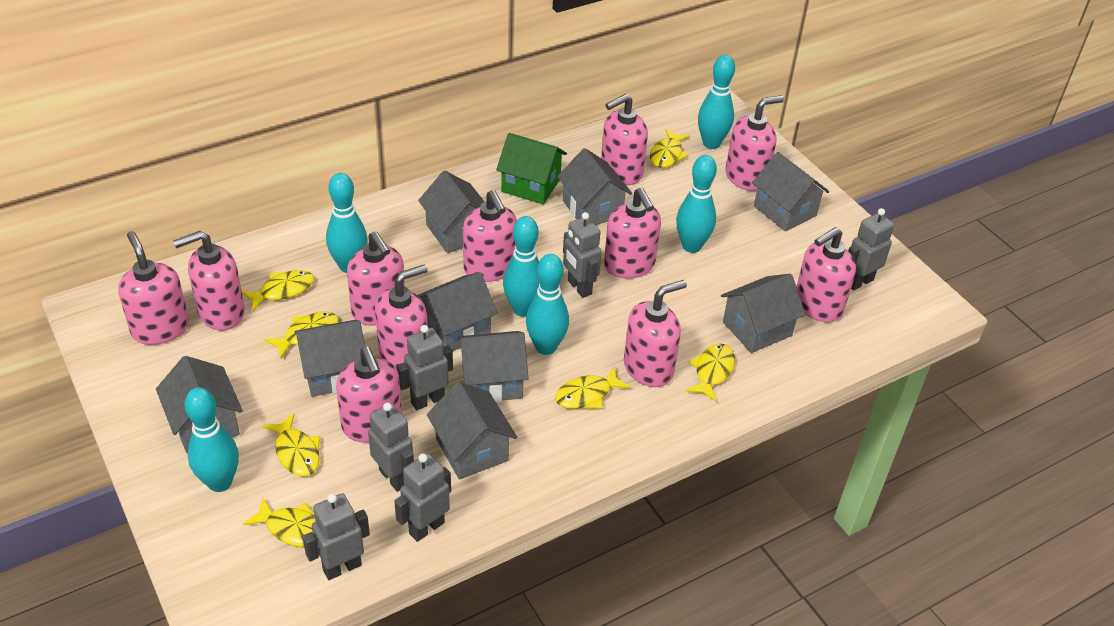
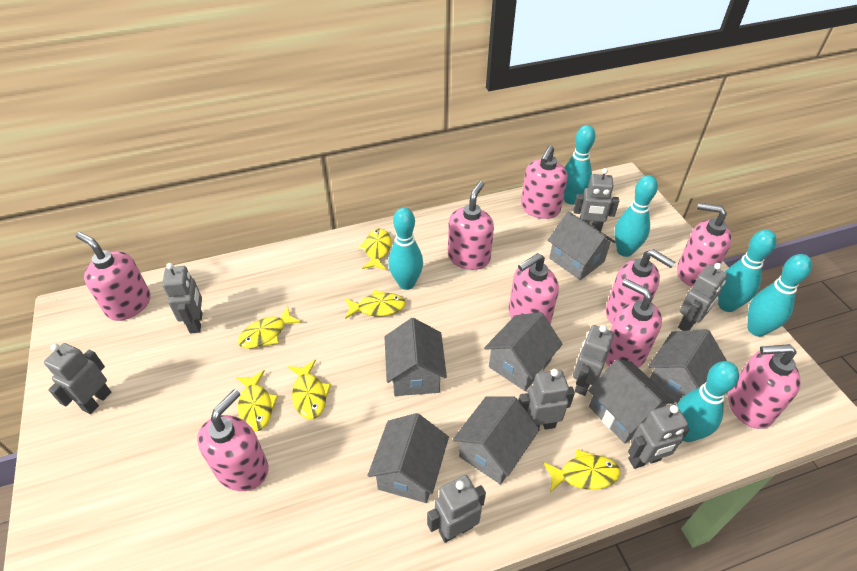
green house: 1 -> 0
grey house: 9 -> 7
grey robot: 6 -> 8
pink soap dispenser: 11 -> 9
yellow fish: 7 -> 6

